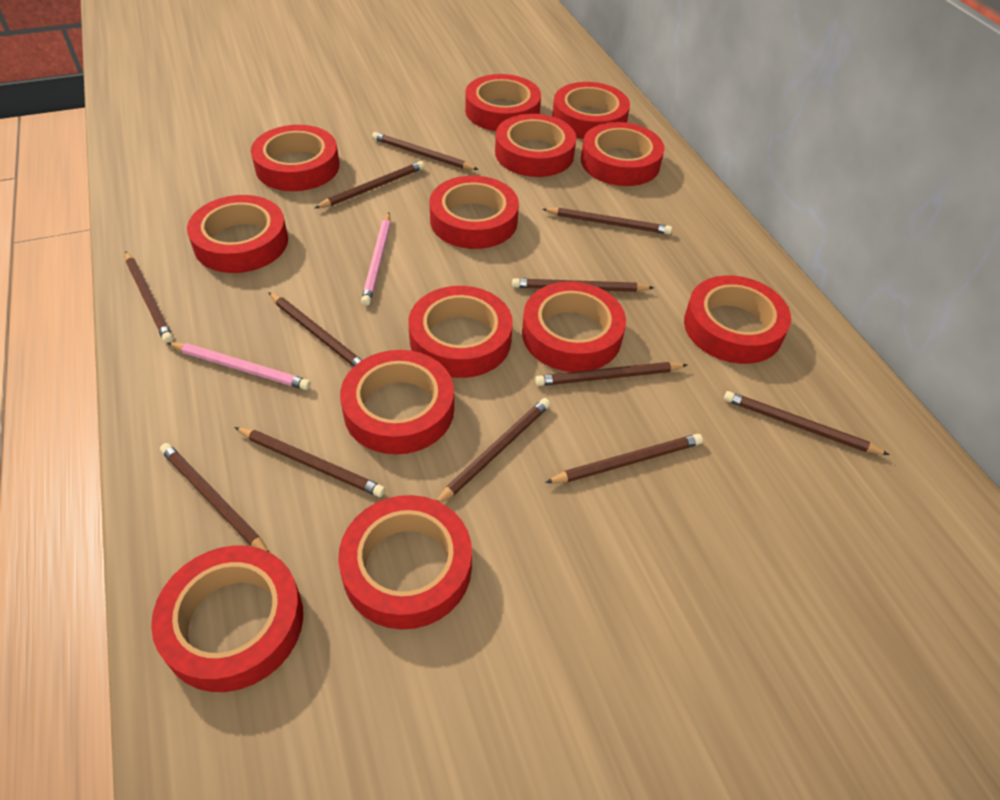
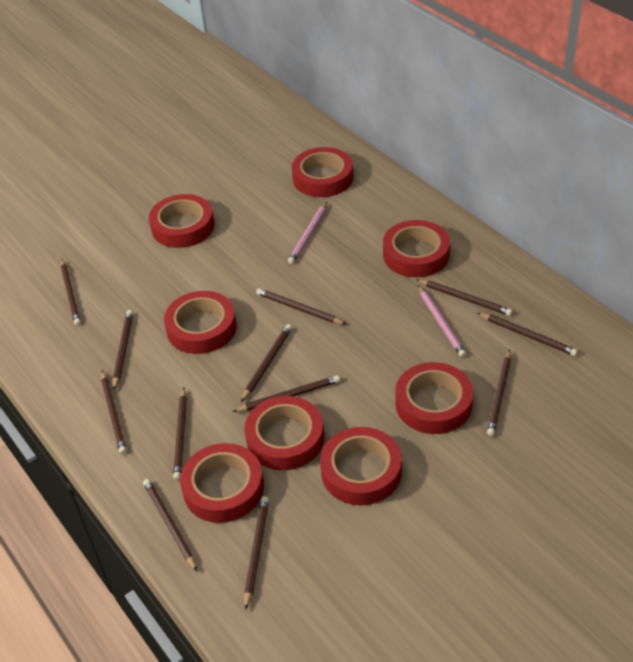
red tape: 13 -> 8

